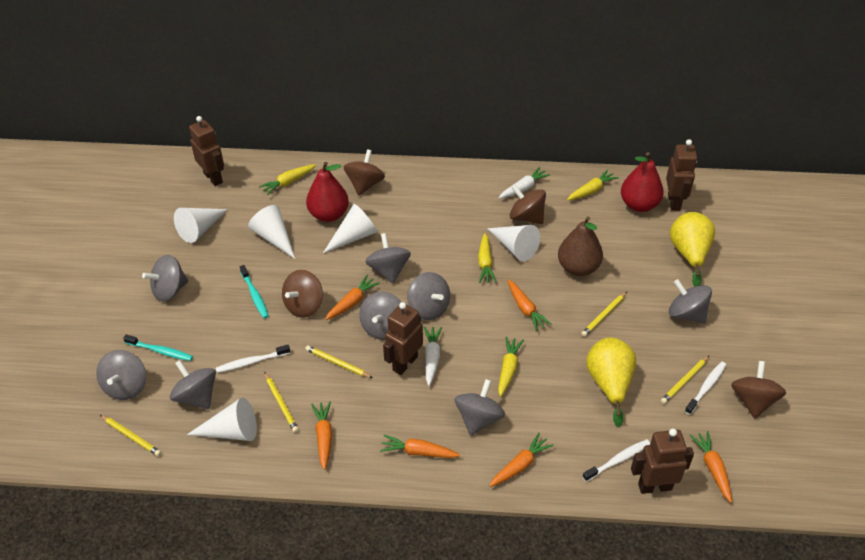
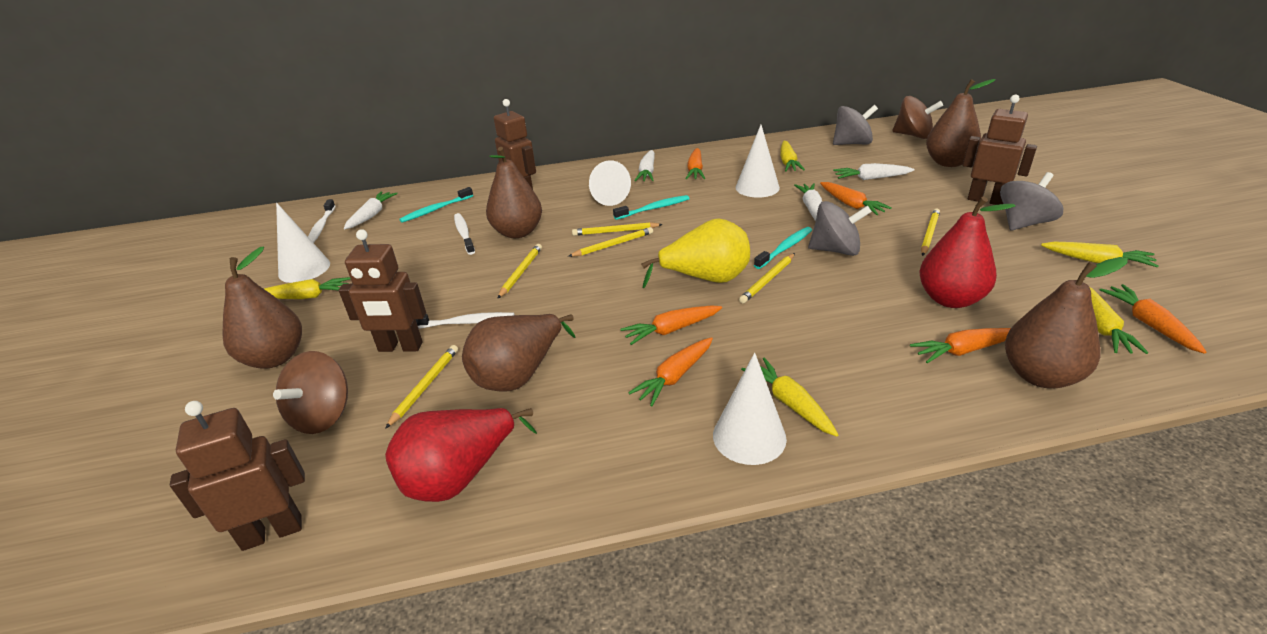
brown pear: 1 -> 5
brown spinning top: 4 -> 2
grey spinning top: 8 -> 3
turquoise toothbrush: 2 -> 3
white carrot: 2 -> 4
white cone: 5 -> 4
yellow carrot: 4 -> 5
yellow pear: 2 -> 1
yellow pencil: 5 -> 6

